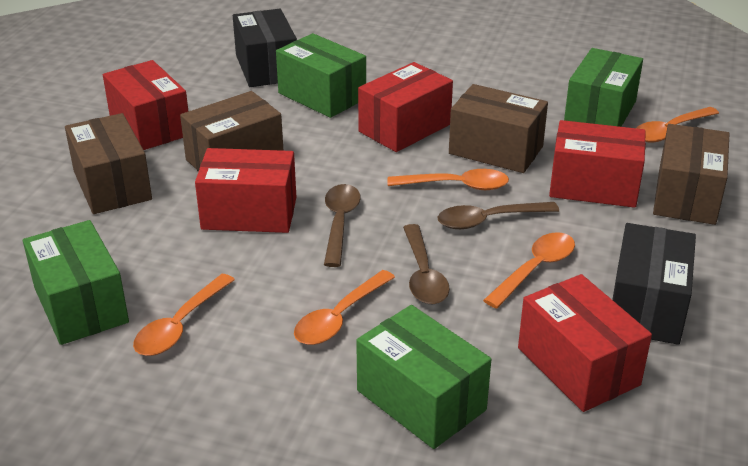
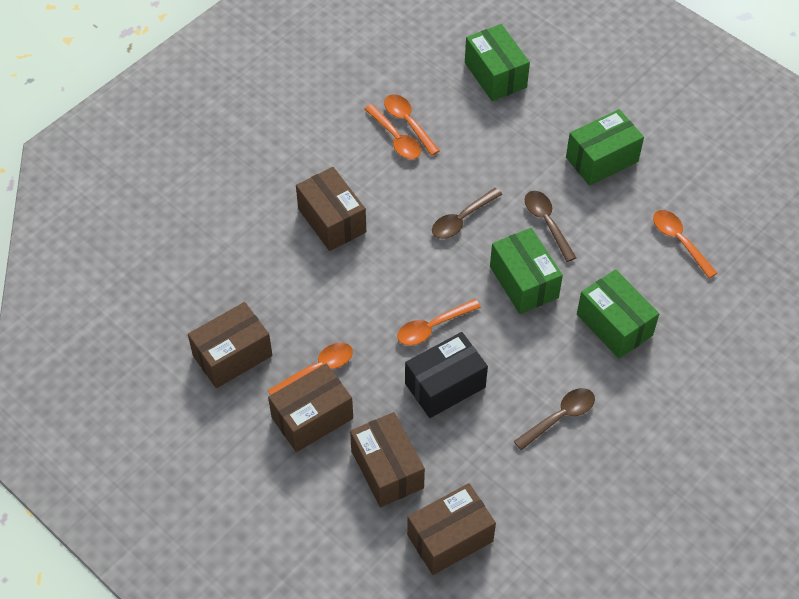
black box: 2 -> 1
brown box: 4 -> 5
red box: 5 -> 0

